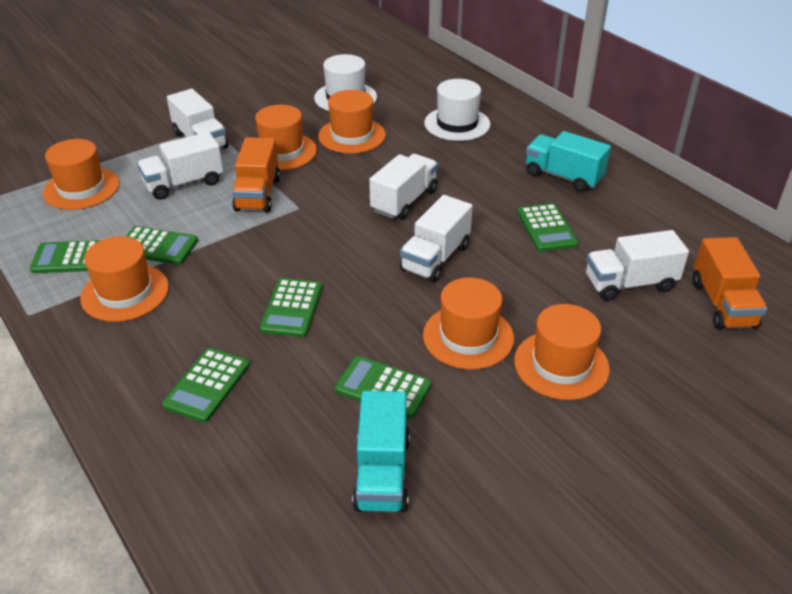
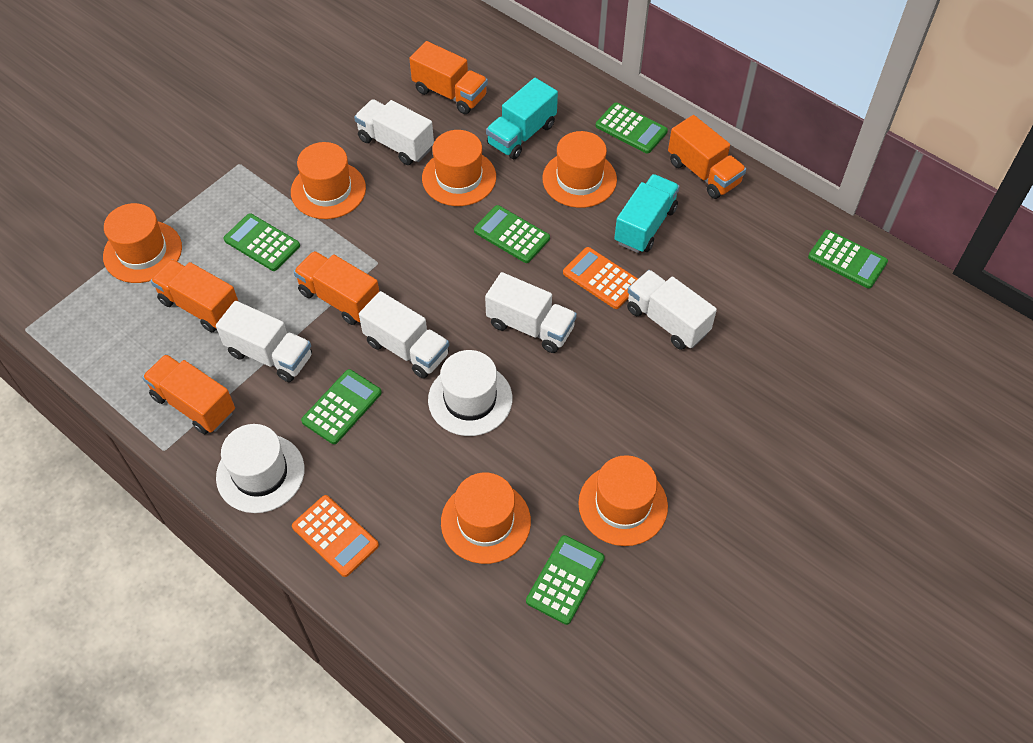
orange calculator: 0 -> 2
orange truck: 2 -> 5

